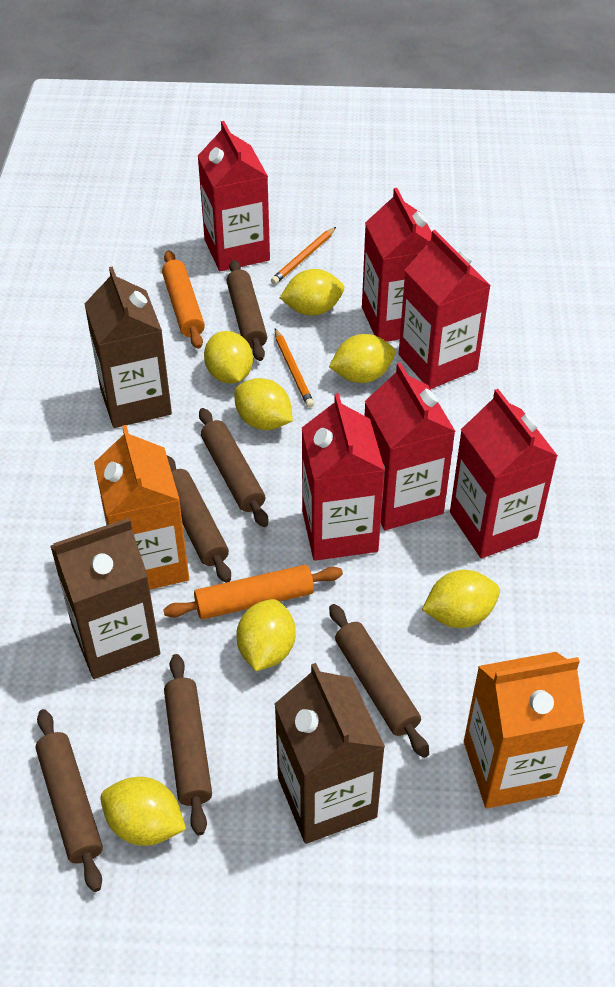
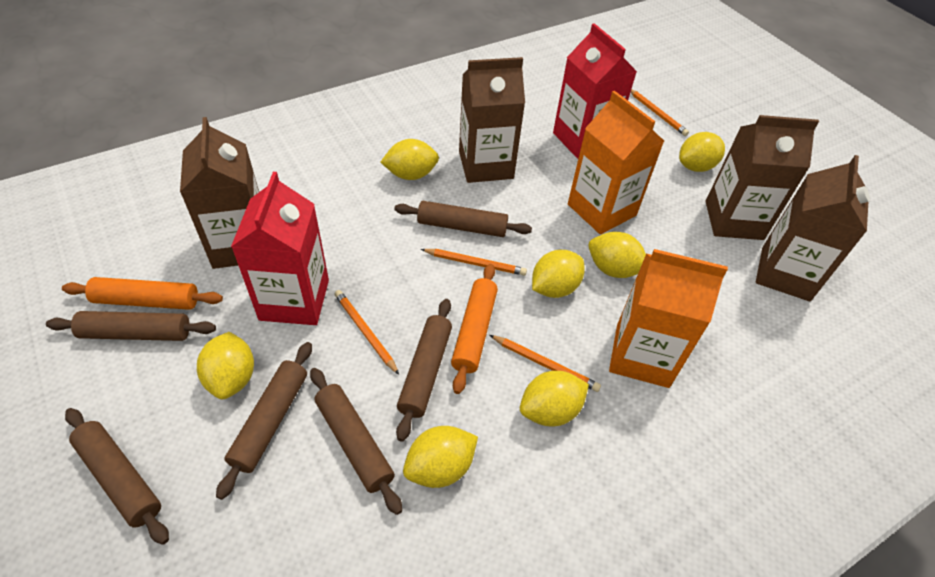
brown carton: 3 -> 4
orange pencil: 2 -> 4
red carton: 6 -> 2

